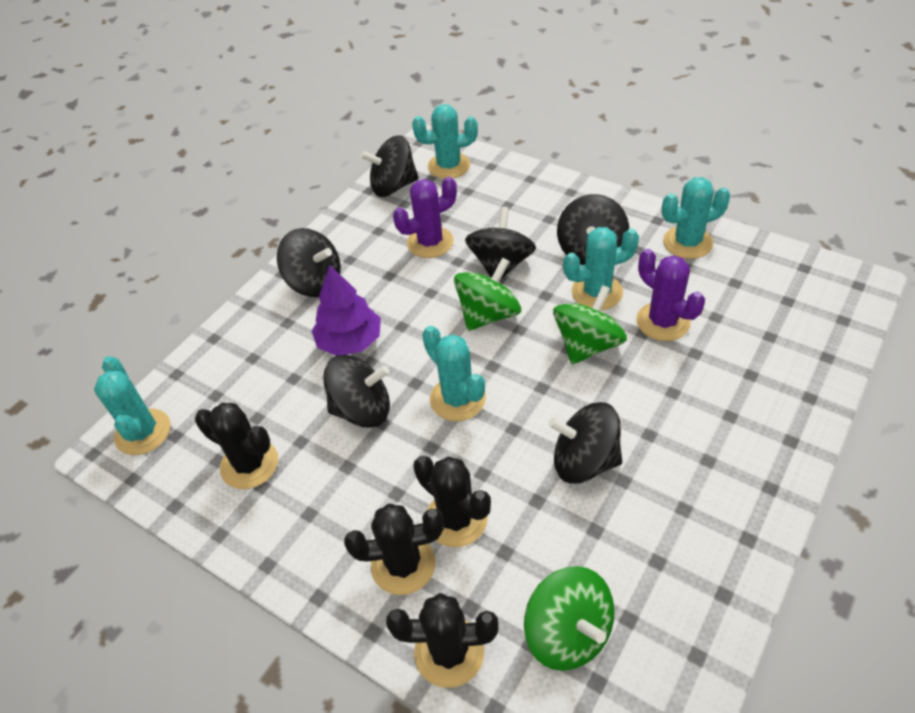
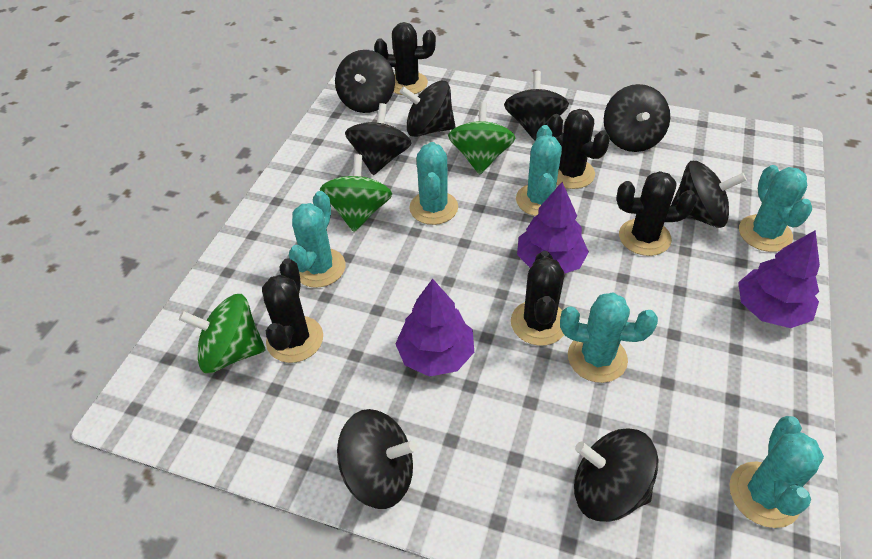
black cactus: 4 -> 5
black spinning top: 6 -> 8
purple cactus: 2 -> 0
purple tree: 1 -> 3
turquoise cactus: 5 -> 6

